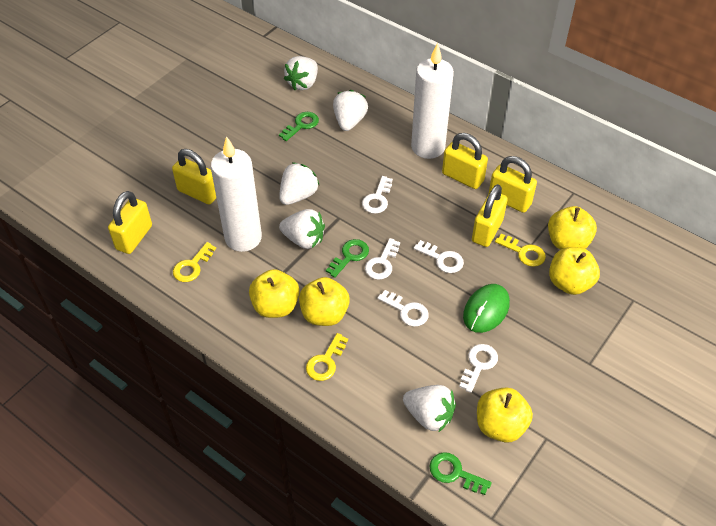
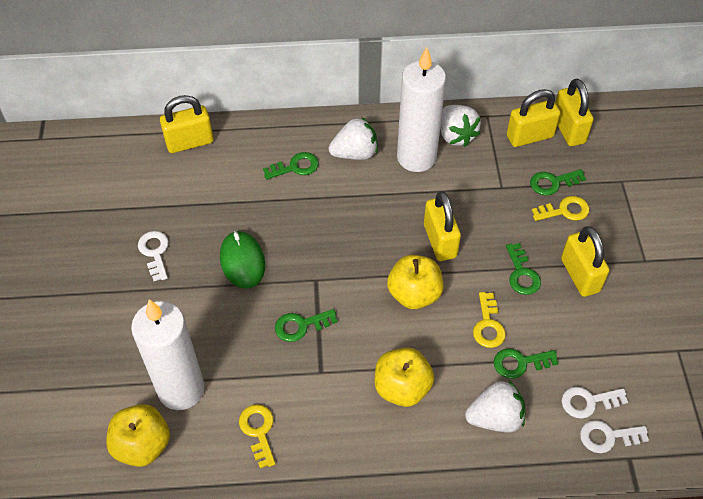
green key: 3 -> 5
white key: 5 -> 3
white strawberry: 5 -> 3
yellow apple: 5 -> 3

